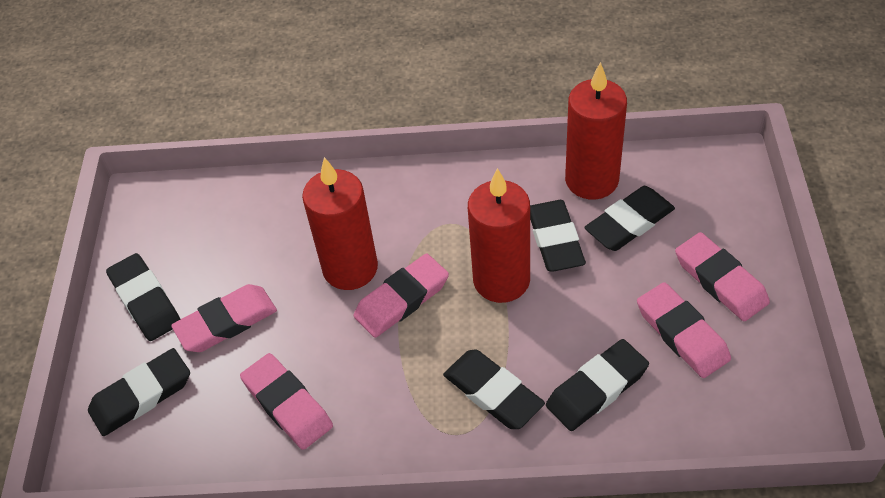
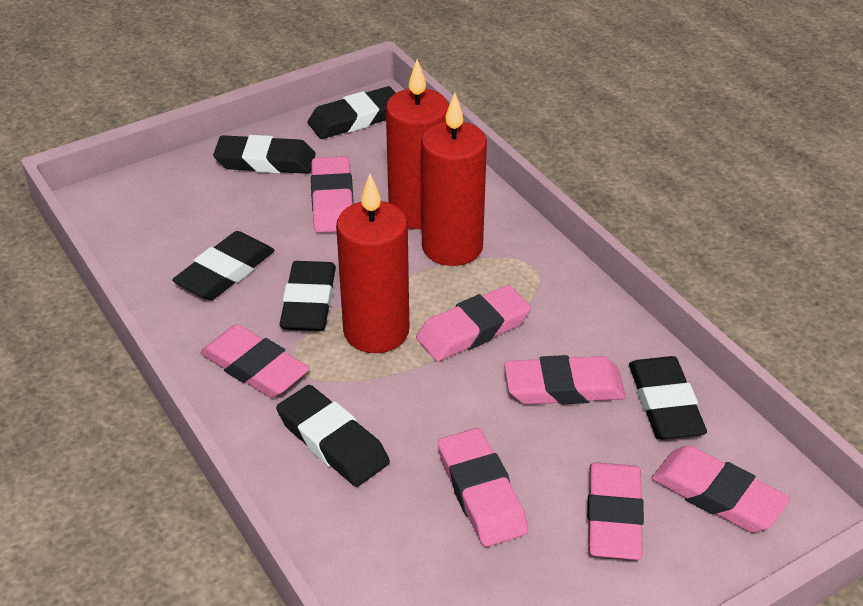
pink eraser: 5 -> 7

